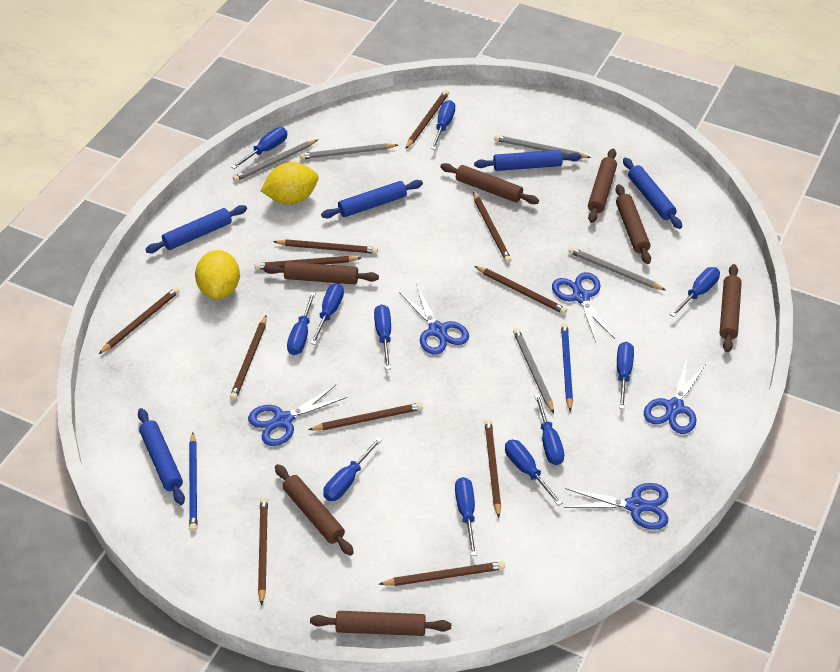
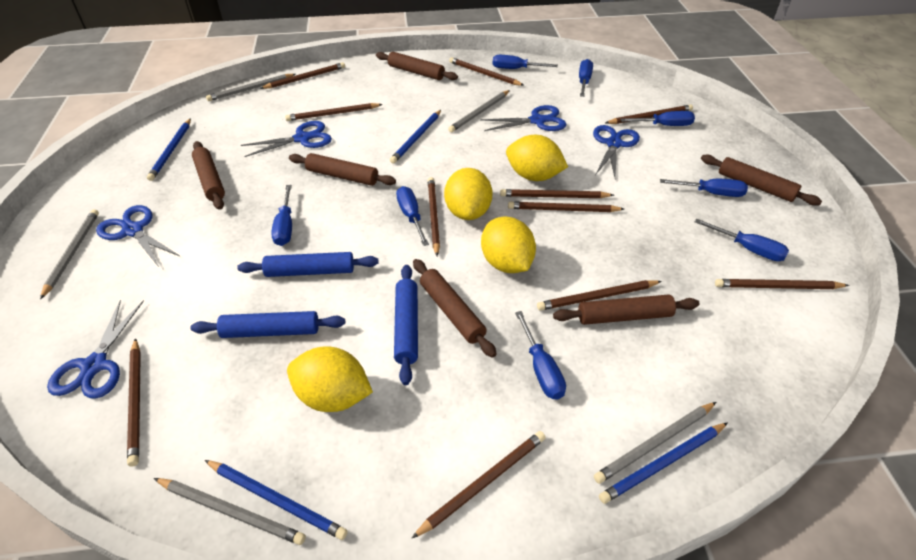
blue pencil: 2 -> 4
blue rolling pin: 5 -> 3
blue screwdriver: 11 -> 8
brown rolling pin: 7 -> 6
yellow lemon: 2 -> 4

